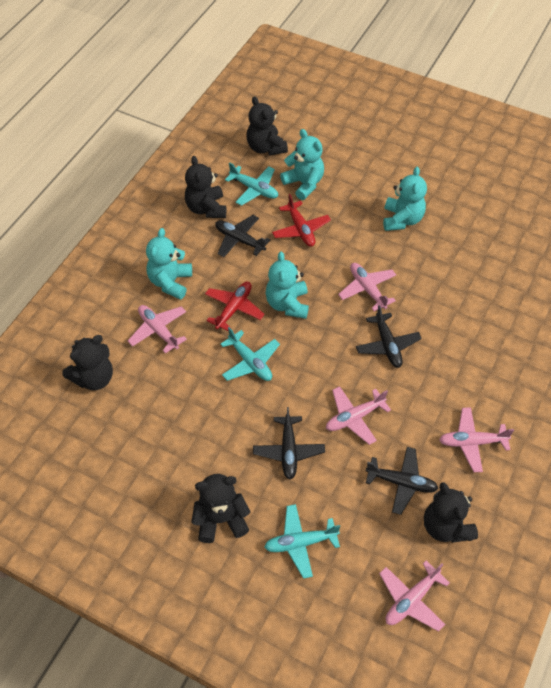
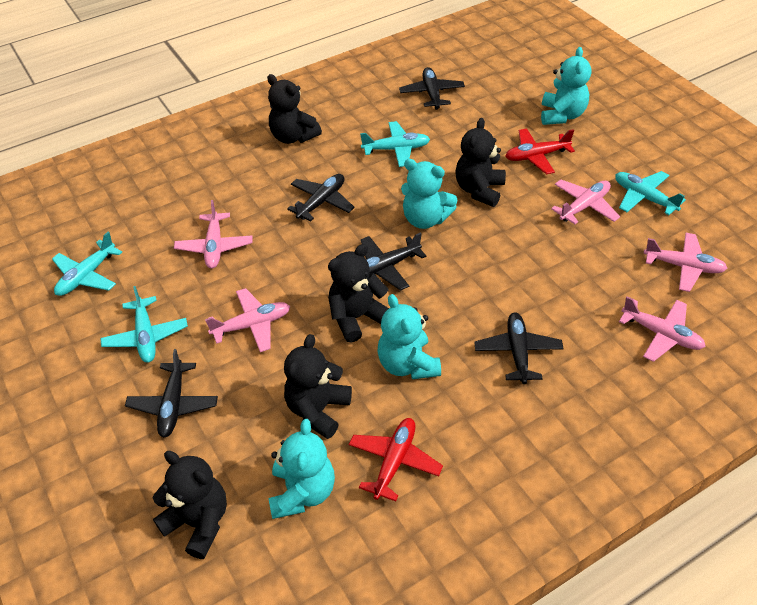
black plane: 4 -> 5
turquoise plane: 3 -> 4

